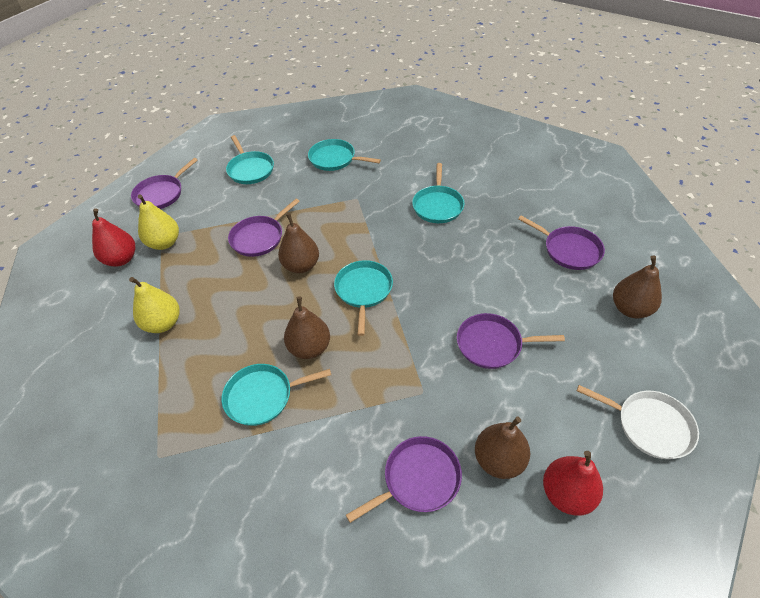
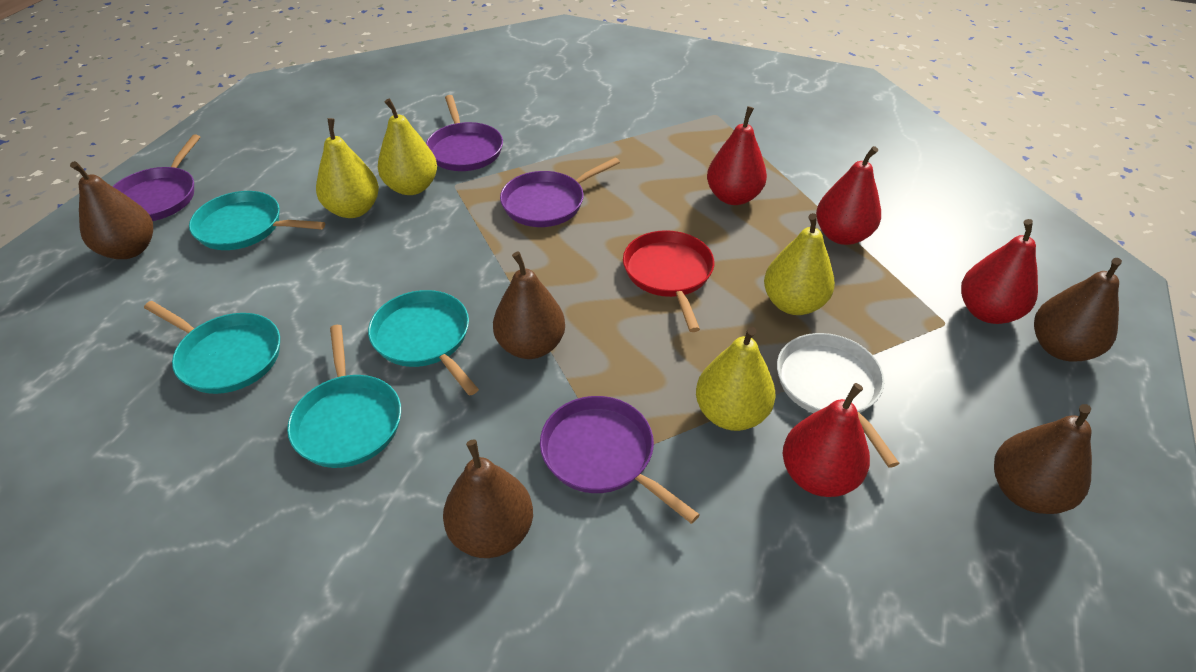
brown pear: 4 -> 5
purple pan: 5 -> 4
red pan: 0 -> 1
red pear: 2 -> 4
turquoise pan: 5 -> 4
yellow pear: 2 -> 4

